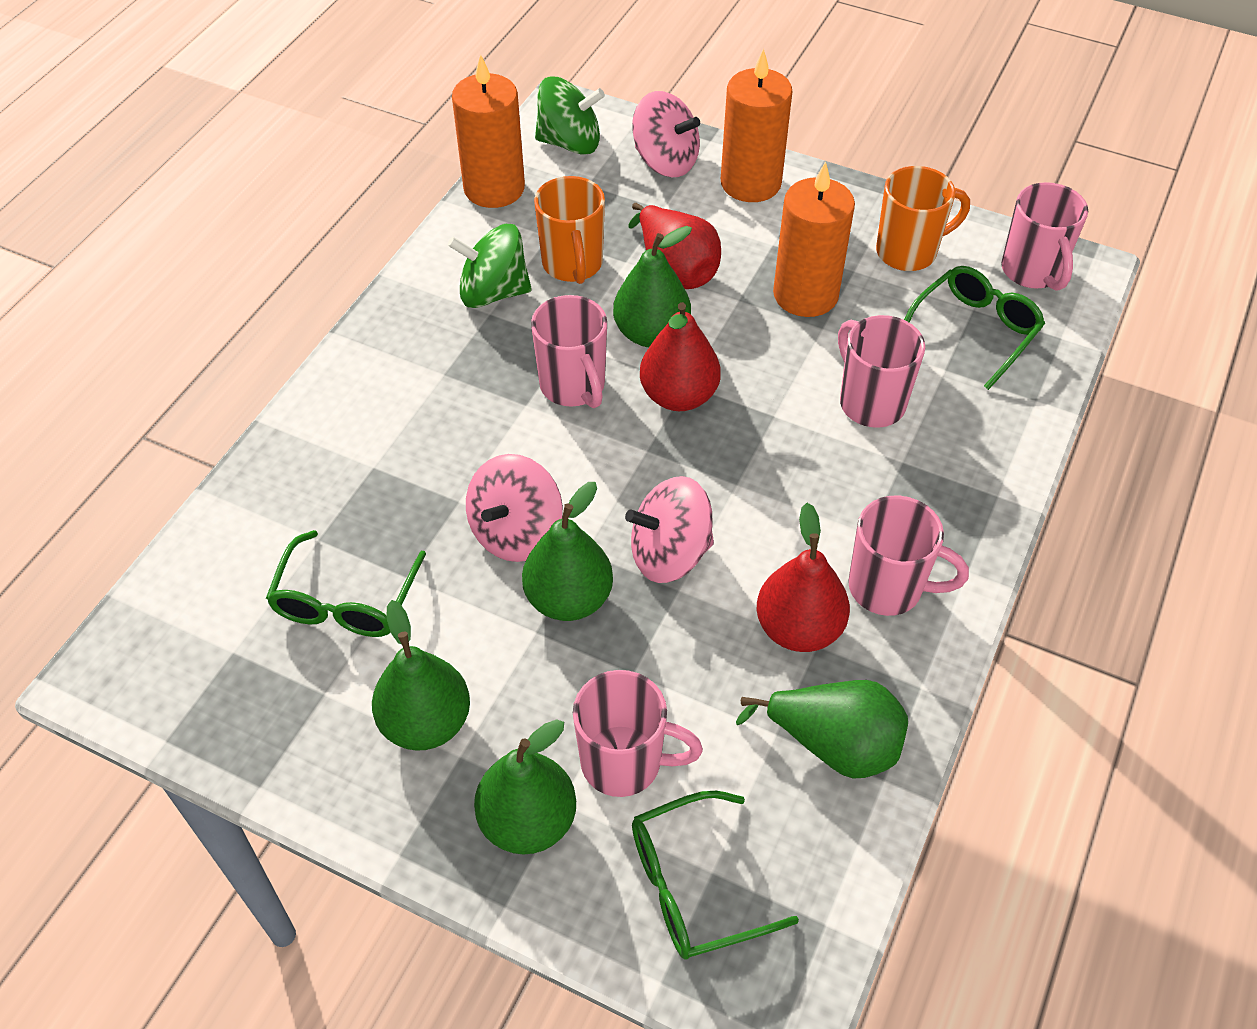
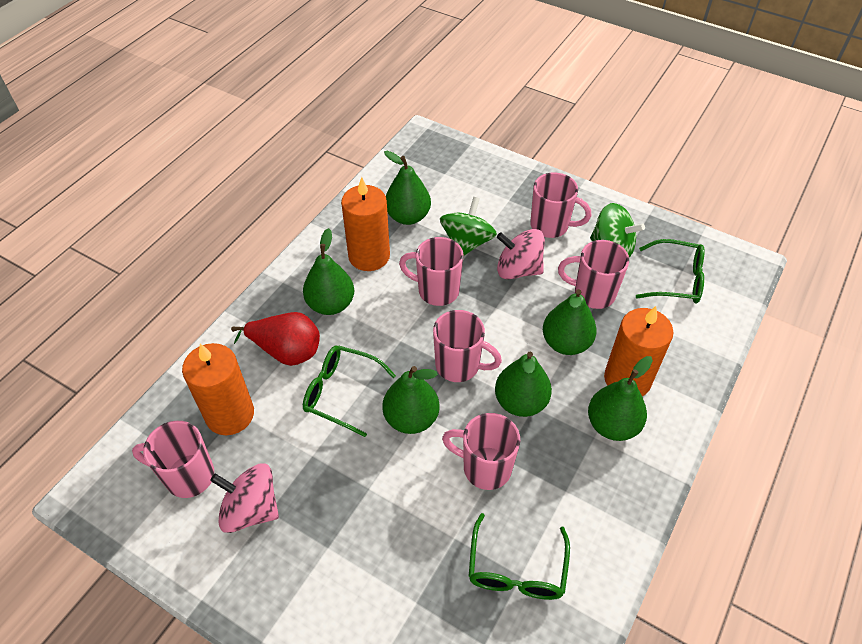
green pear: 5 -> 6
orange mug: 2 -> 0
pink mug: 5 -> 6
pink spinning top: 3 -> 2
red pear: 3 -> 1

